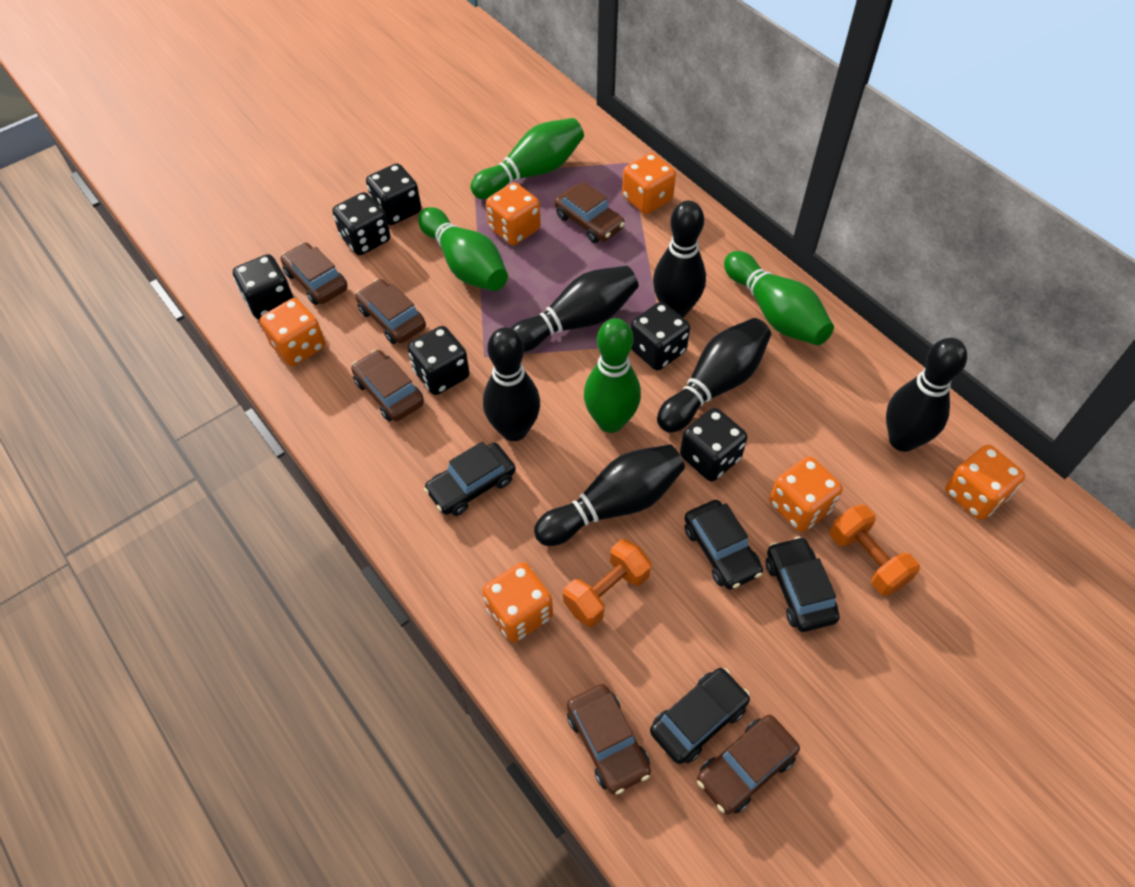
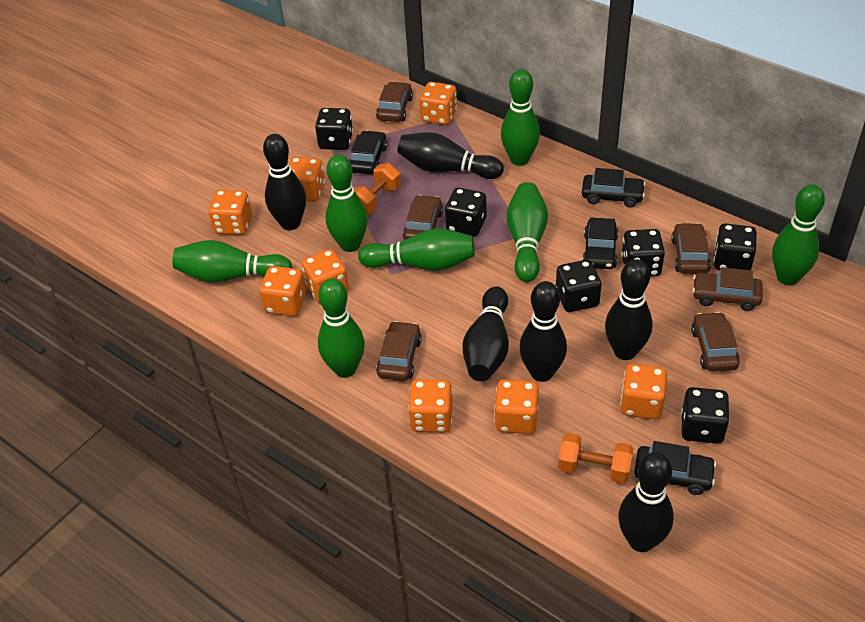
green bowling pin: 4 -> 7
orange dice: 6 -> 8

